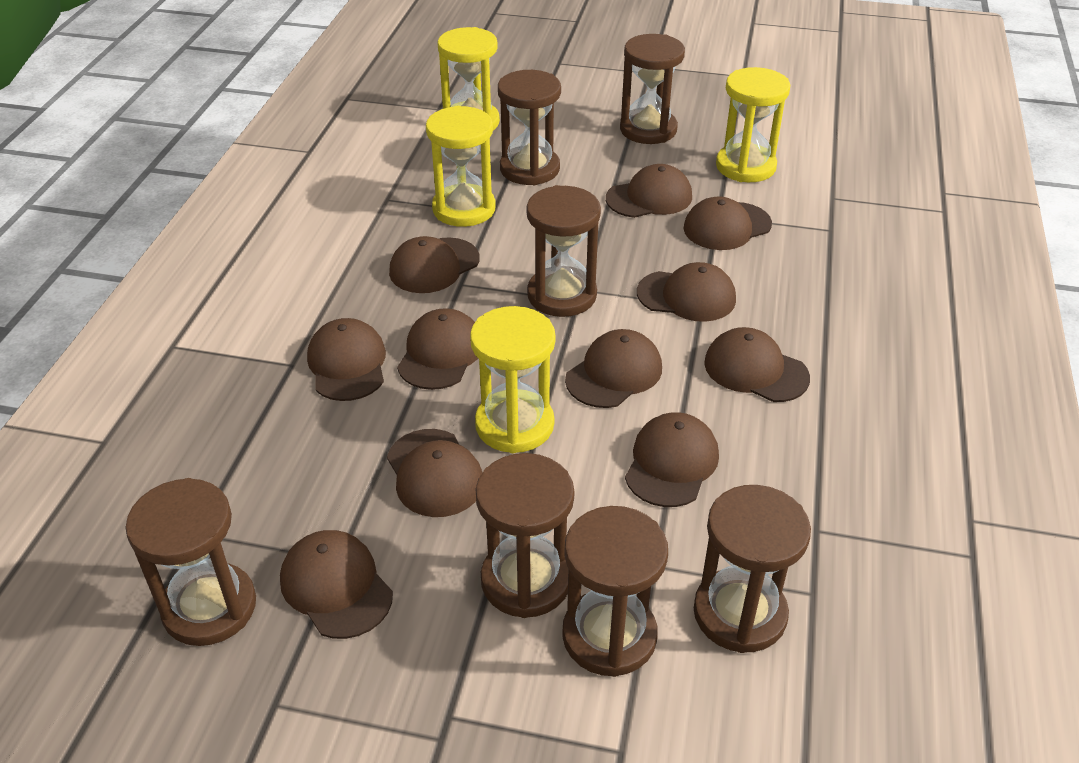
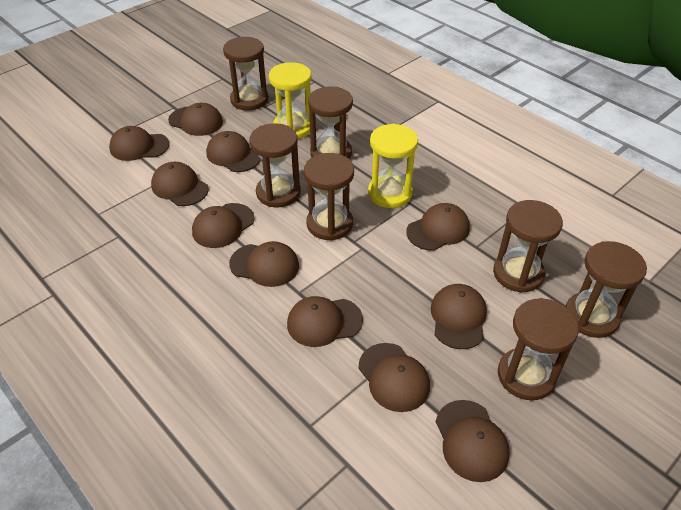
yellow hourglass: 4 -> 2

